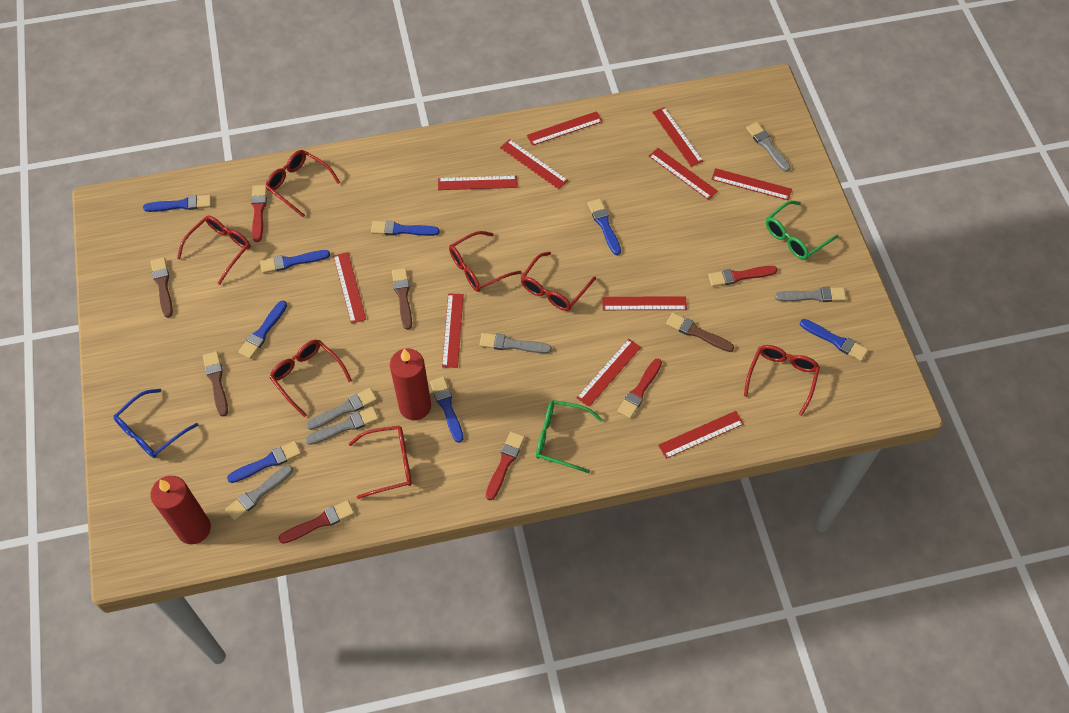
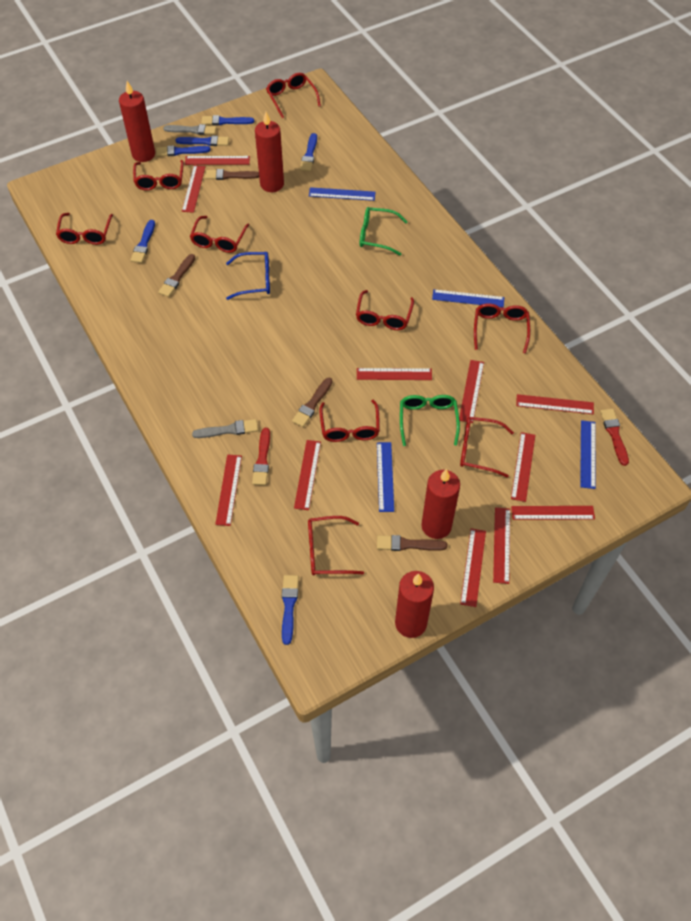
blue brush: 8 -> 6
blue ruler: 0 -> 4
grey brush: 6 -> 2
red brush: 5 -> 2
red candle: 2 -> 4
red glasses: 7 -> 9

